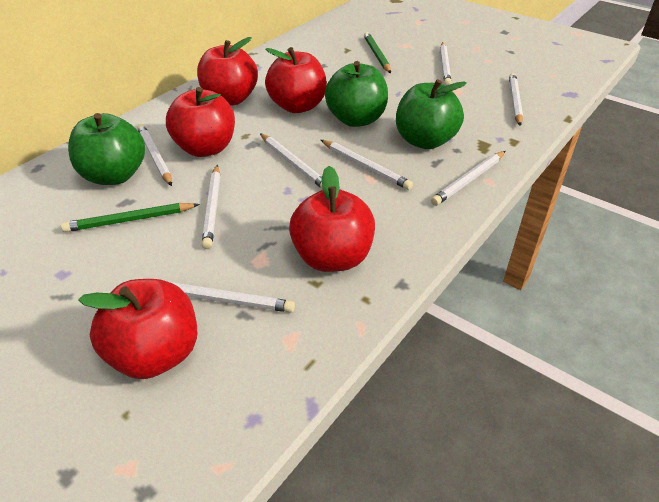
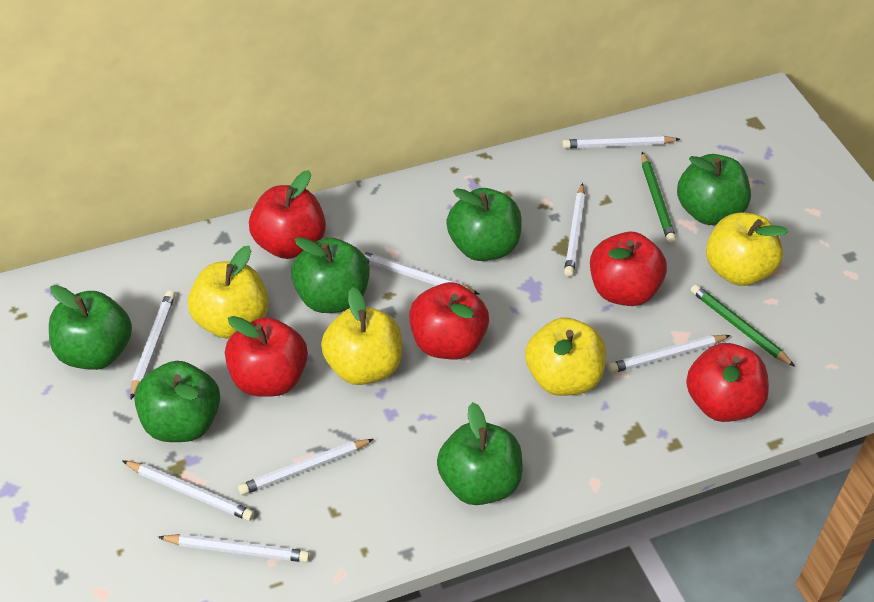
green apple: 3 -> 6
yellow apple: 0 -> 4

